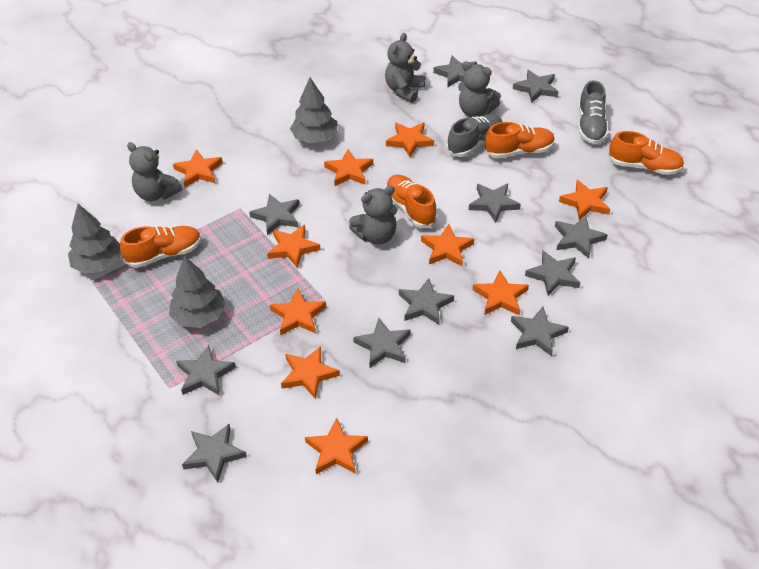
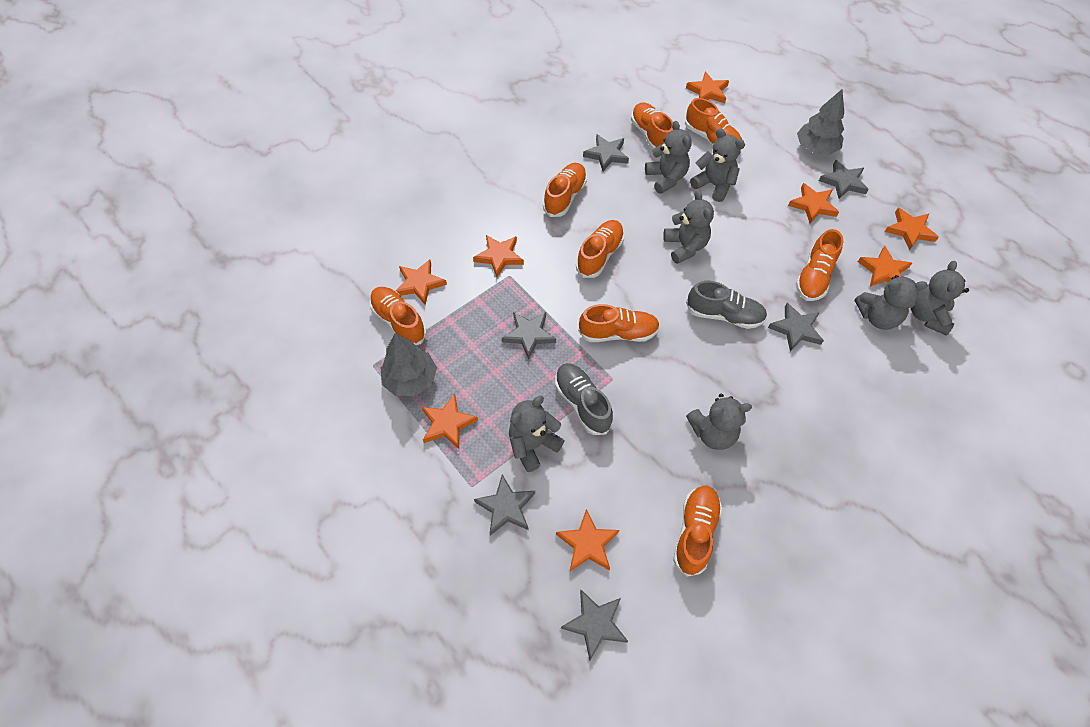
grey star: 11 -> 6
grey teddy bear: 4 -> 7
grey tree: 3 -> 2
orange shoe: 4 -> 8
orange star: 10 -> 8

